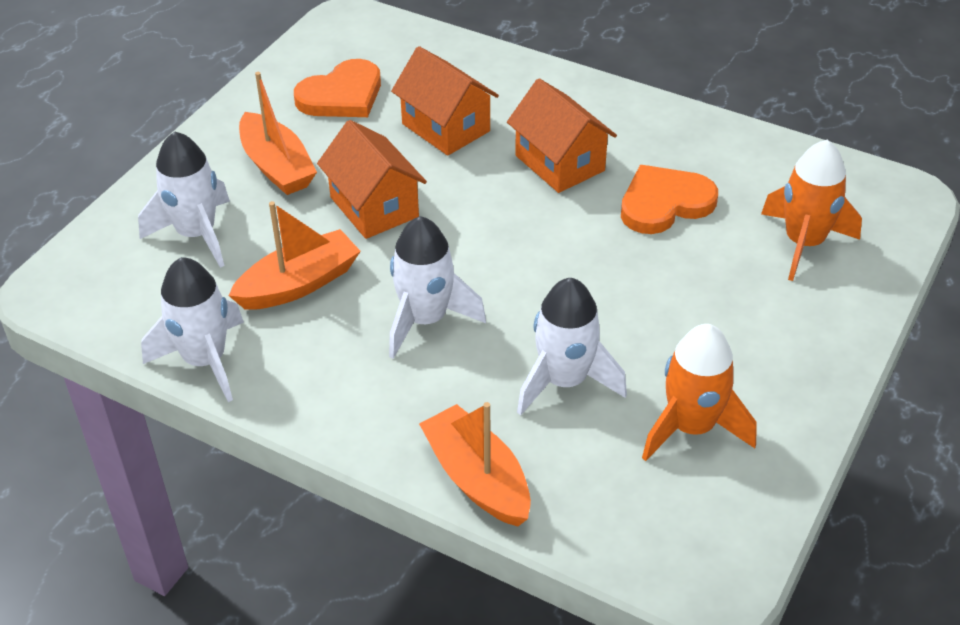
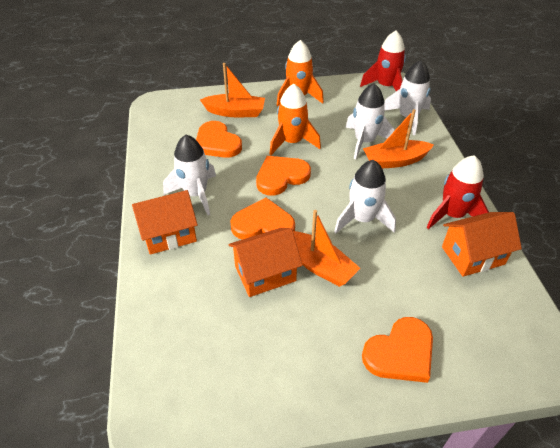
orange heart: 2 -> 4
red rocket: 0 -> 2

